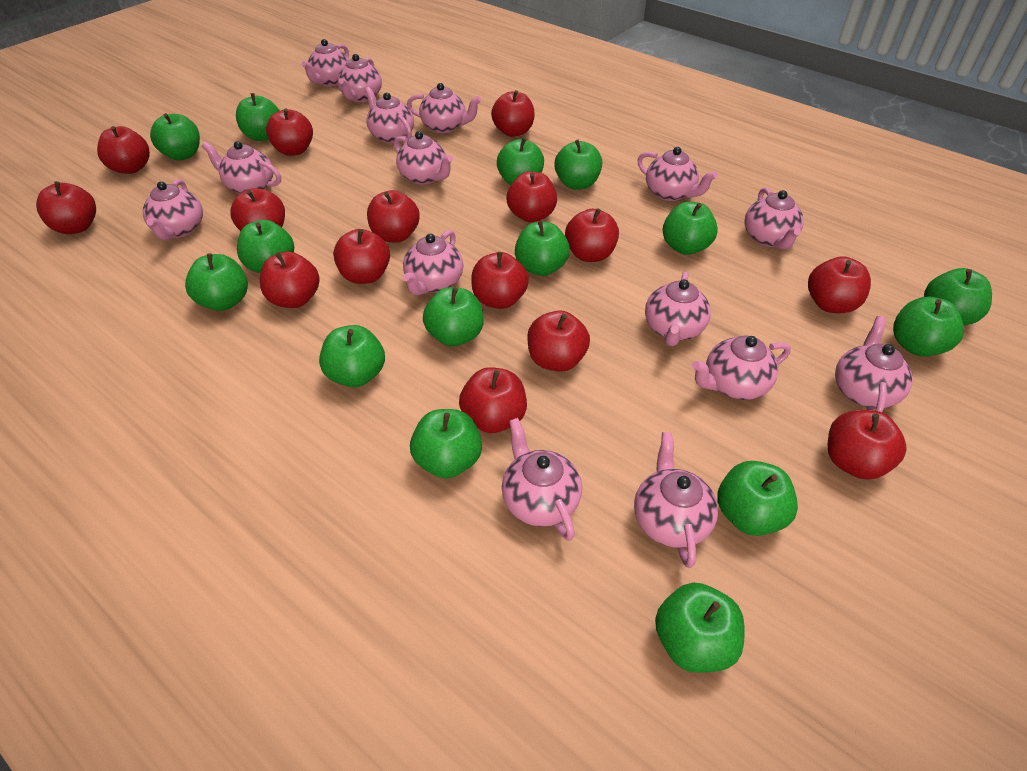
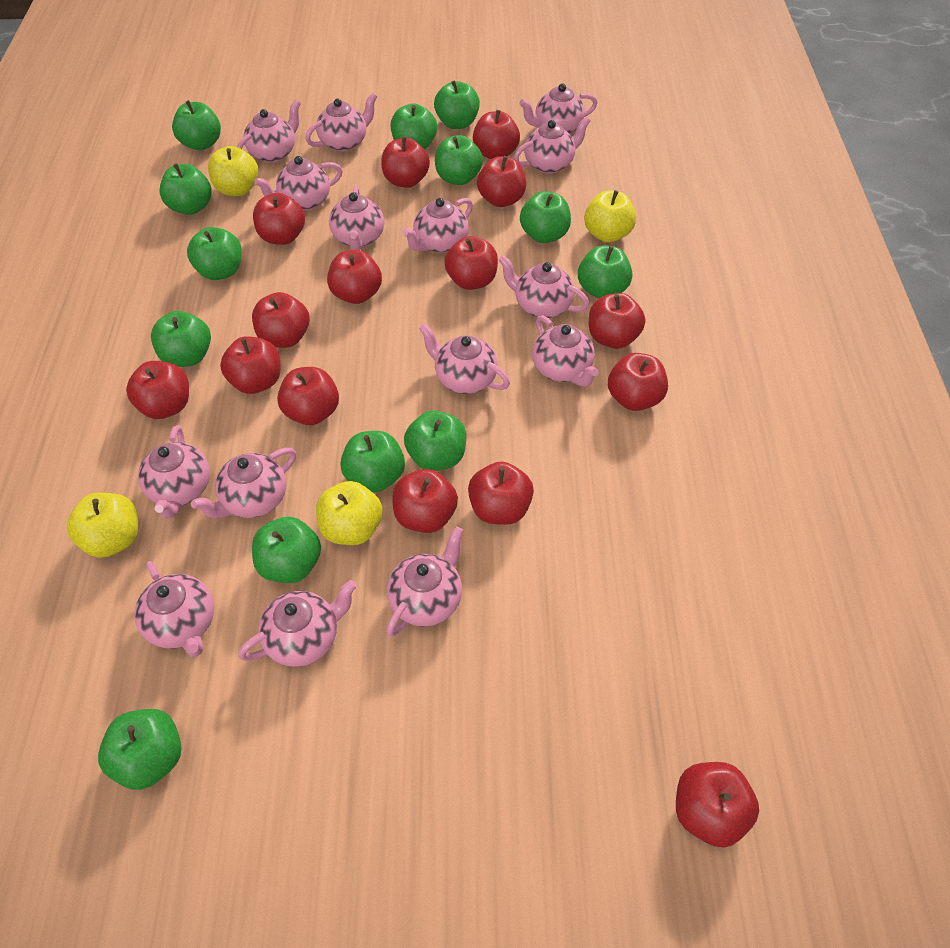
green apple: 15 -> 13
yellow apple: 0 -> 4

